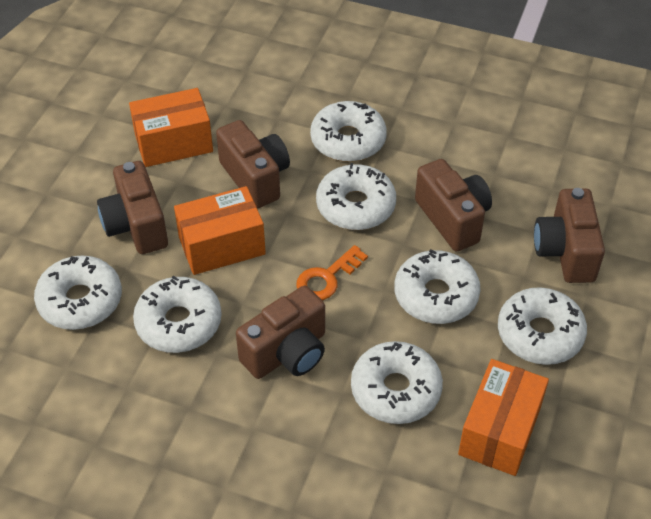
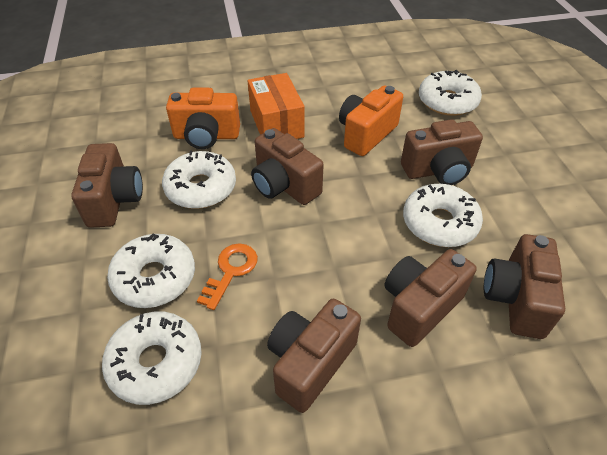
brown camera: 5 -> 6
orange box: 3 -> 1
orange camera: 0 -> 2
white donut: 7 -> 5

